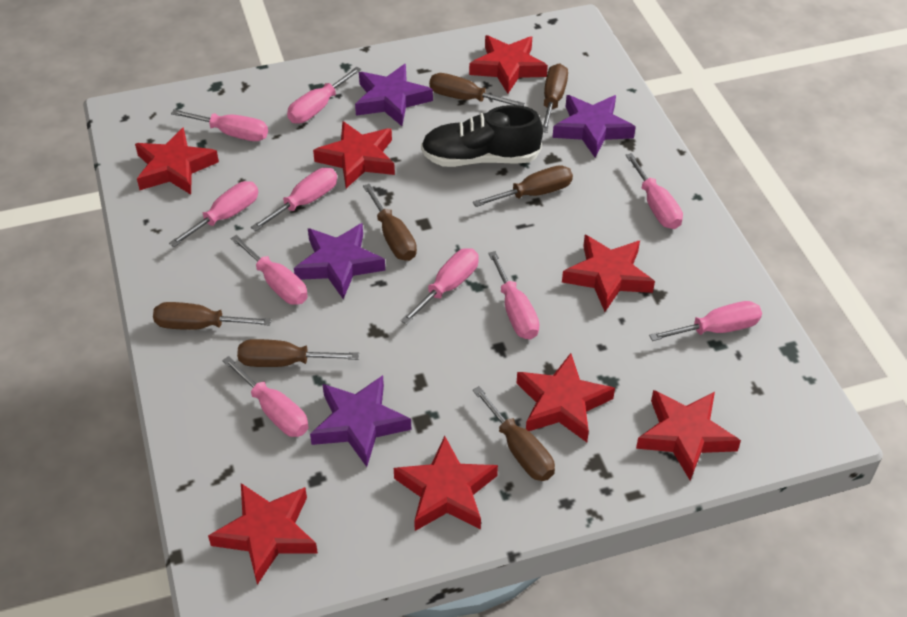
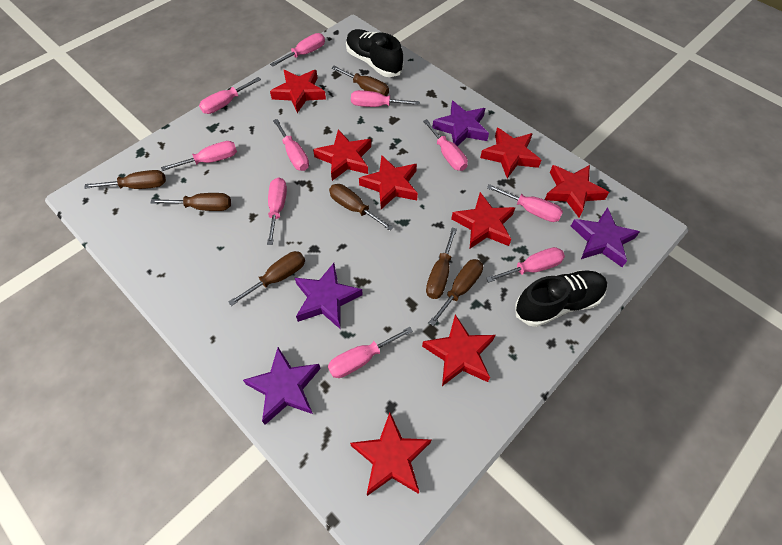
black shoe: 1 -> 2

